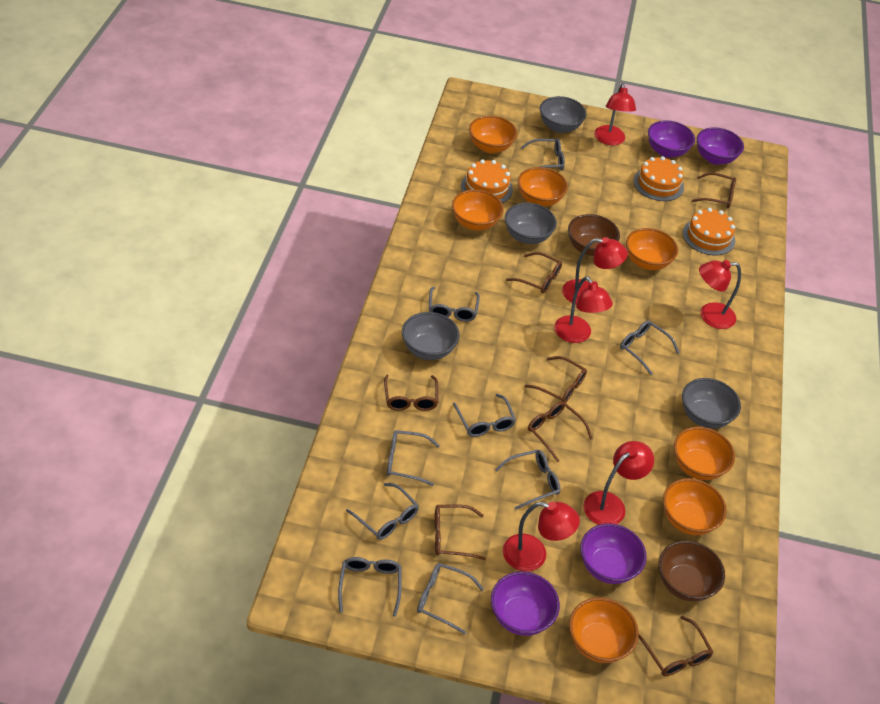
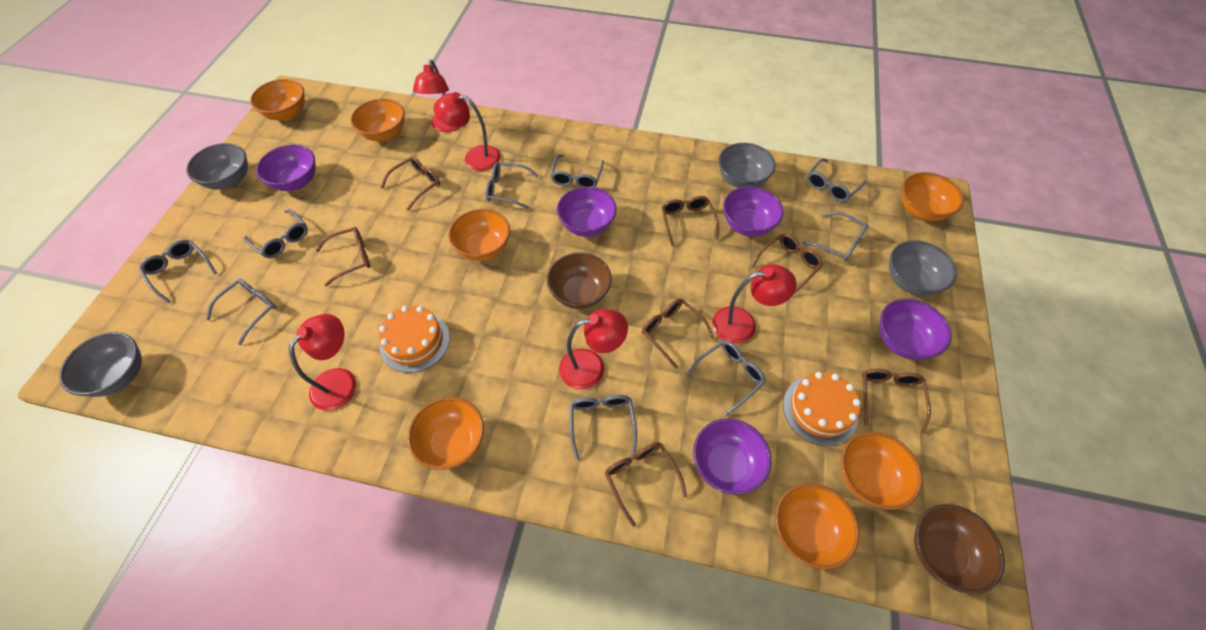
orange cake: 3 -> 2
purple bowl: 4 -> 5
red lamp: 6 -> 5

